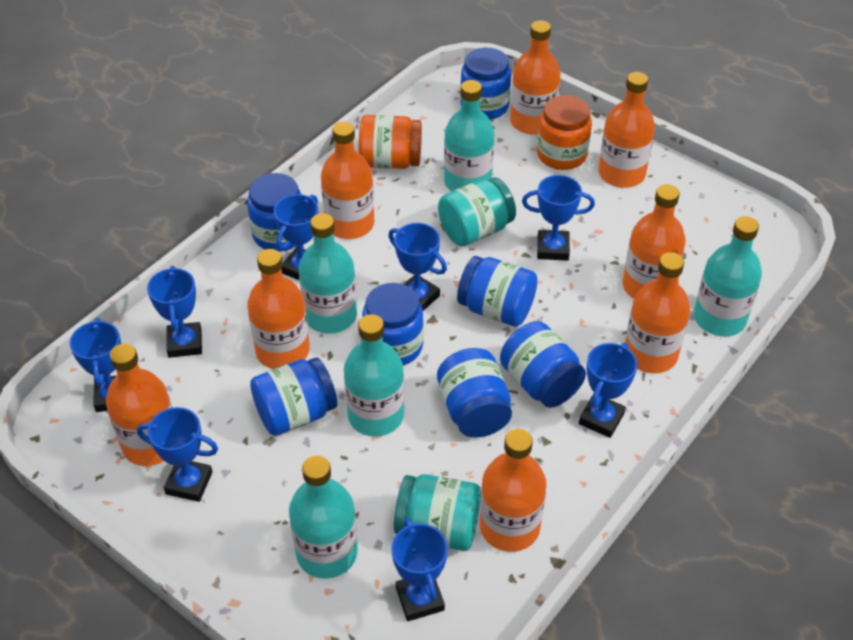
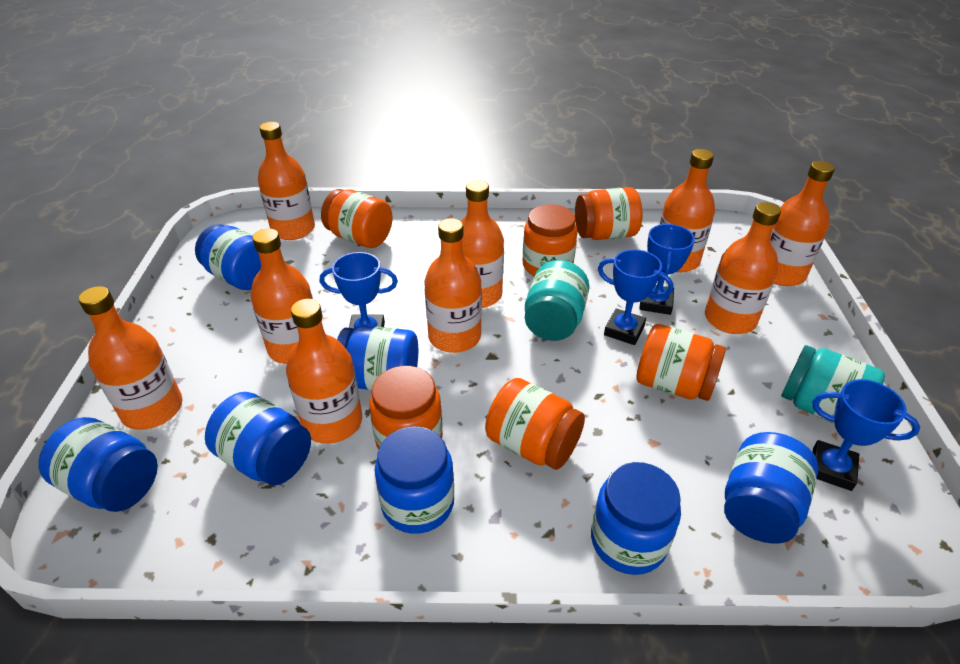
blue trophy: 8 -> 4
orange bottle: 8 -> 9
orange jar: 2 -> 6
turquoise bottle: 5 -> 0

